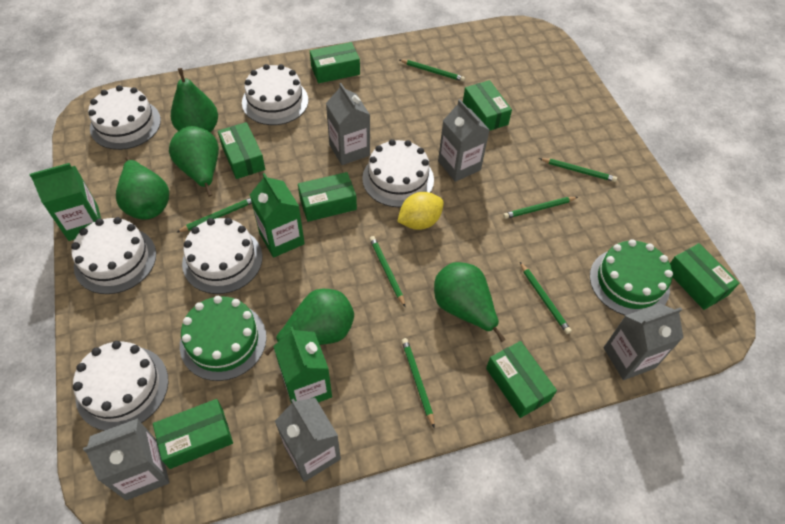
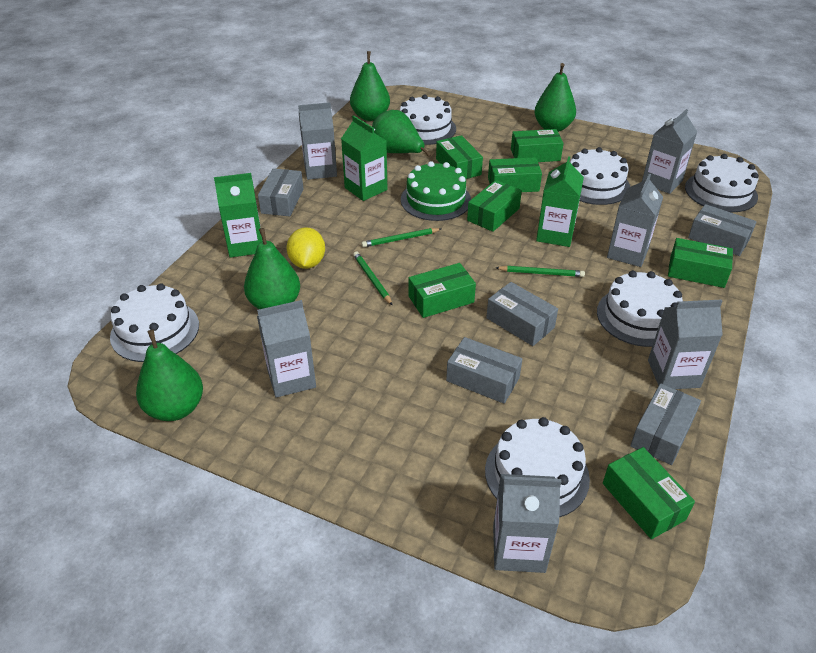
green cake: 2 -> 1
green pencil: 7 -> 3
grey box: 0 -> 5
grey carton: 5 -> 6

